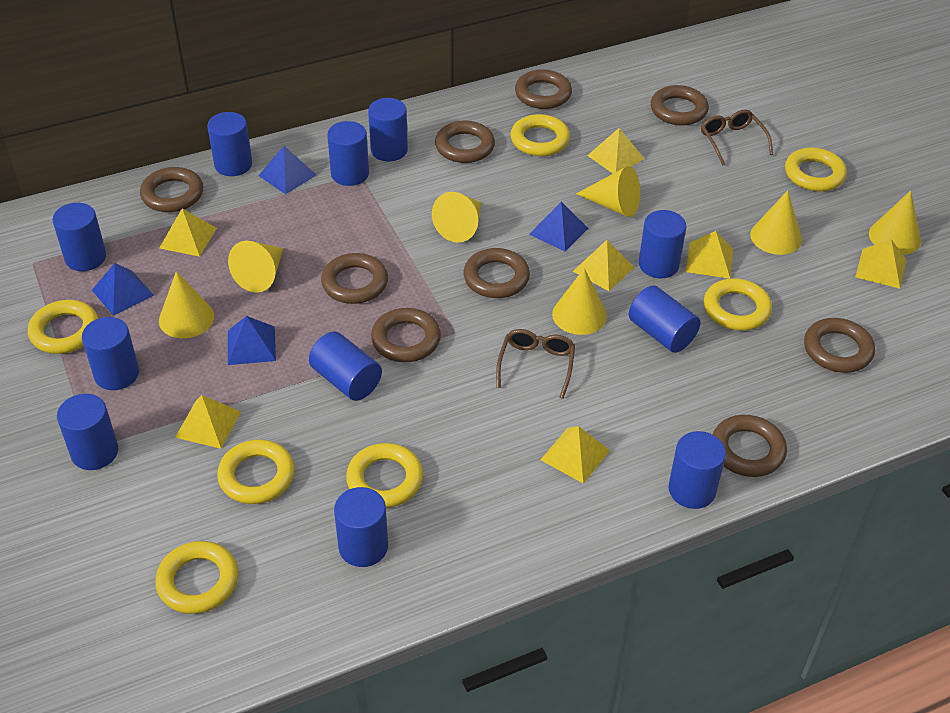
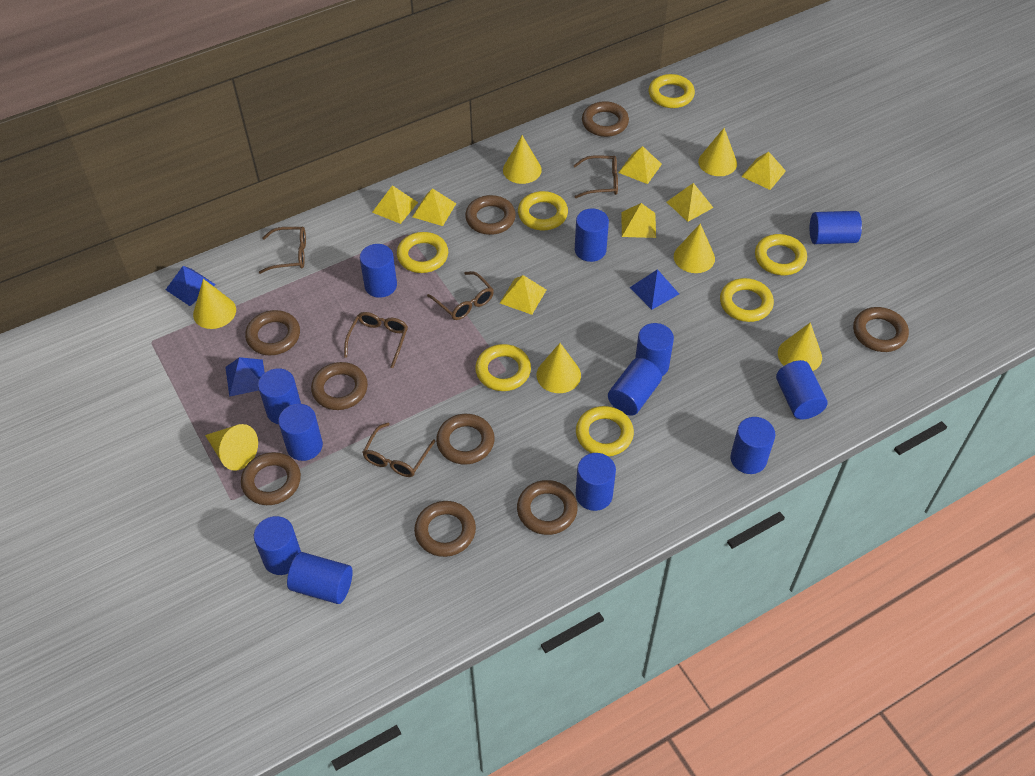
blue cylinder: 11 -> 12
blue pyramid: 4 -> 3
brown glasses: 2 -> 5

